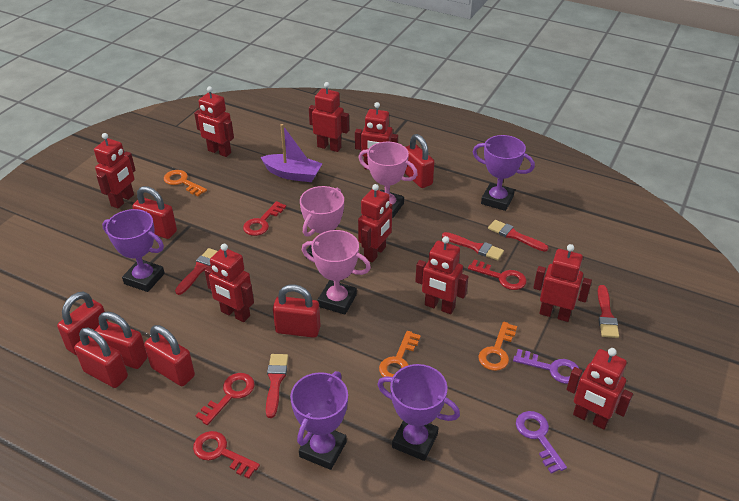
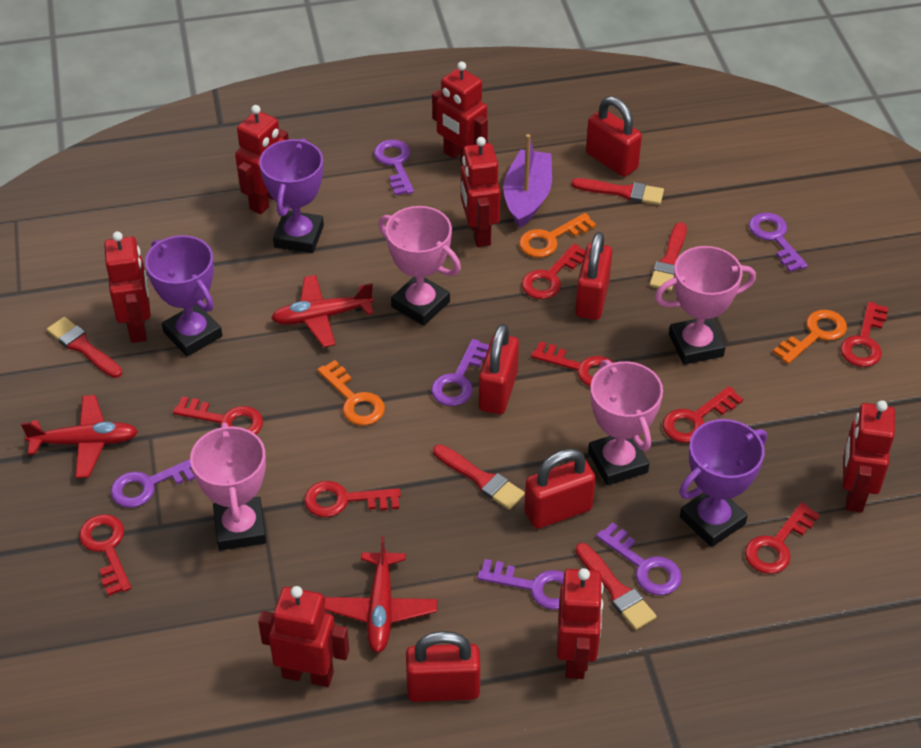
pink trophy: 3 -> 4
purple key: 2 -> 6
purple trophy: 4 -> 3
red key: 4 -> 8
red padlock: 7 -> 5
red plane: 0 -> 3
red robot: 9 -> 7

